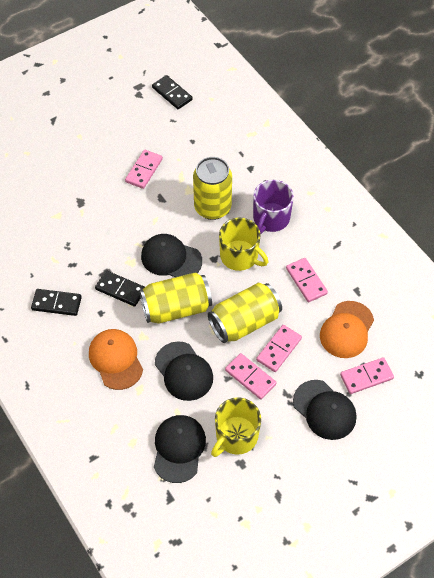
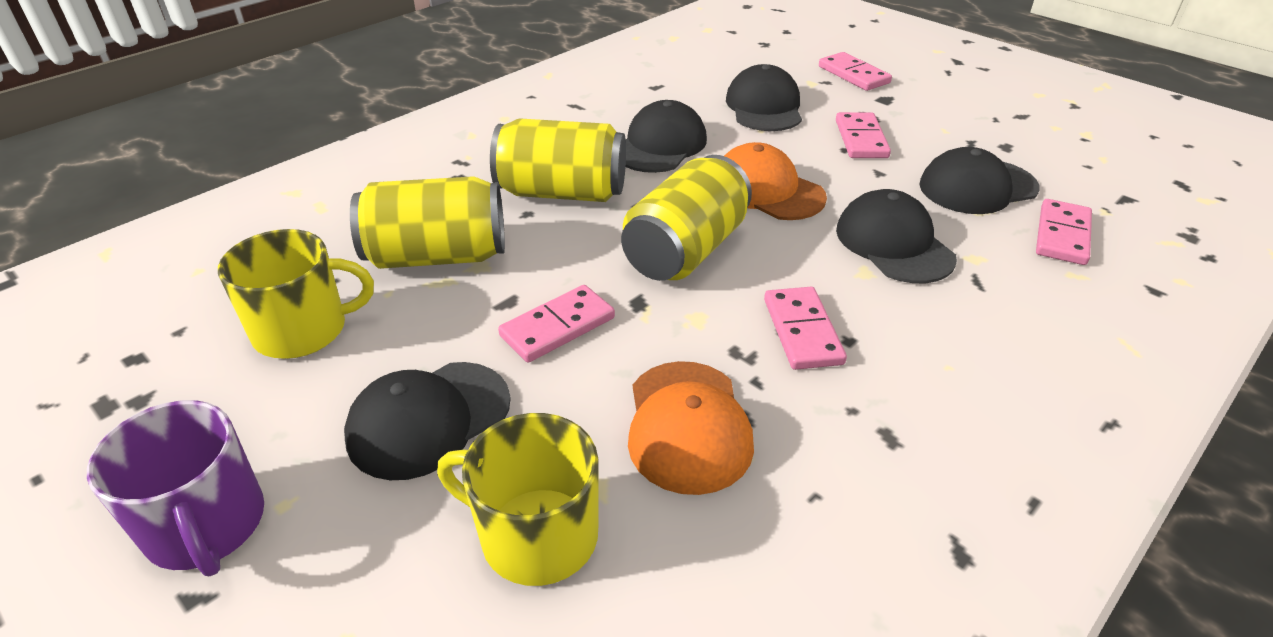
black cap: 4 -> 5
black domino: 3 -> 0

